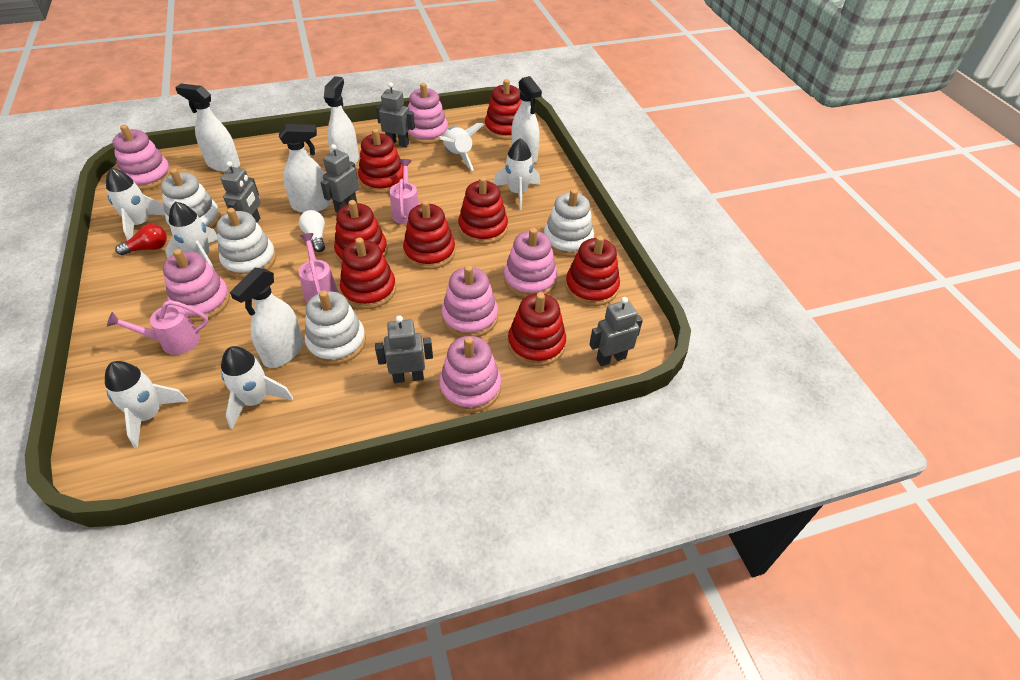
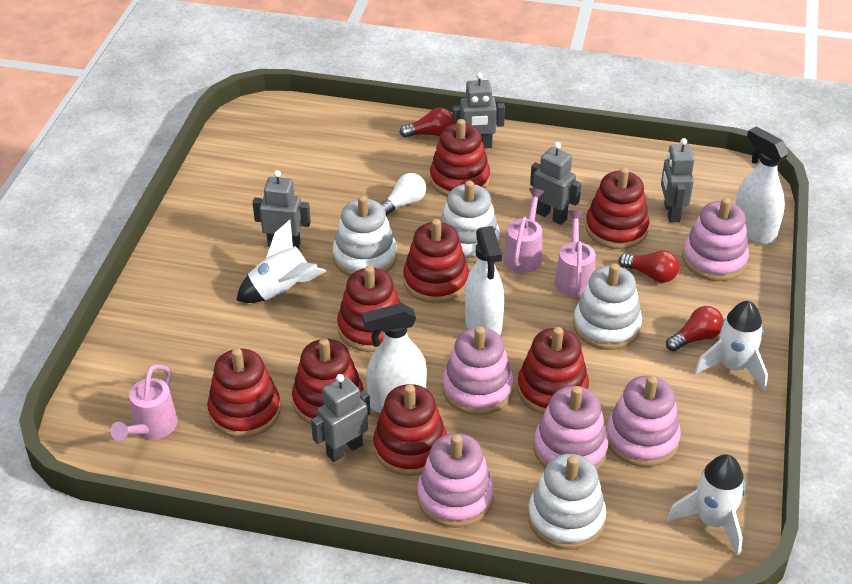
pink stacking toy: 6 -> 5
red light bulb: 1 -> 3
white rocket: 6 -> 3
white spray bottle: 5 -> 3

